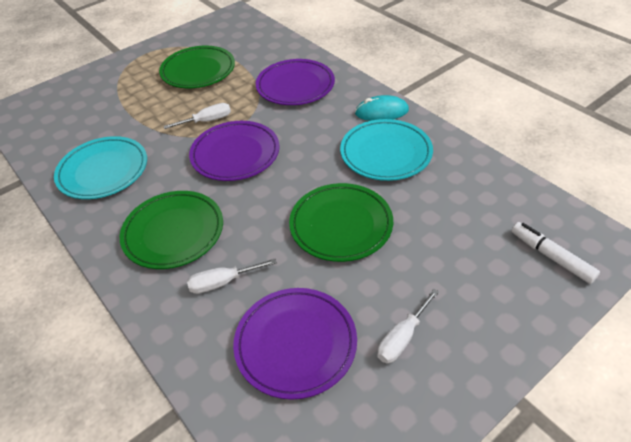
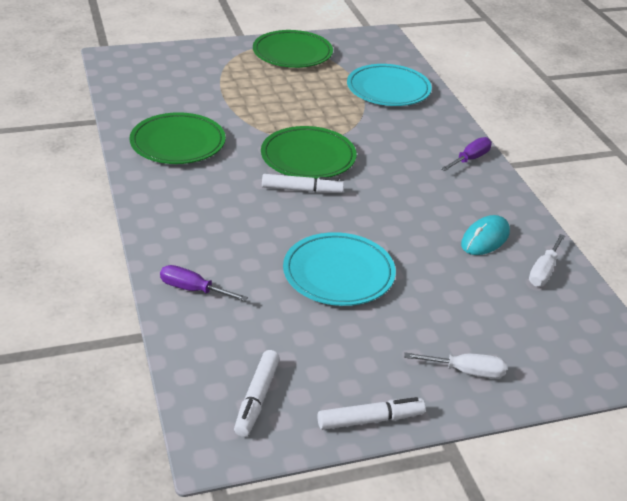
purple plate: 3 -> 0
purple screwdriver: 0 -> 2
white marker: 1 -> 3
white screwdriver: 3 -> 2

